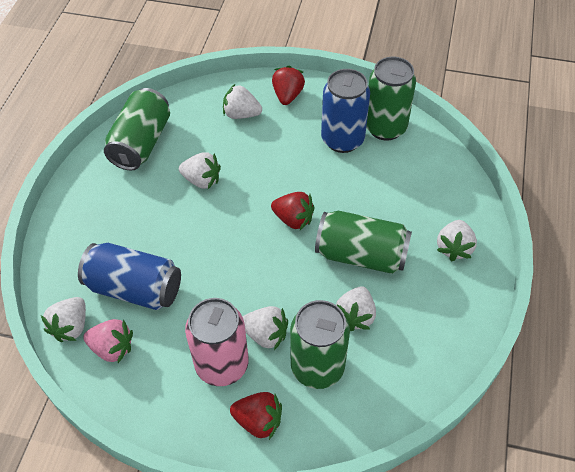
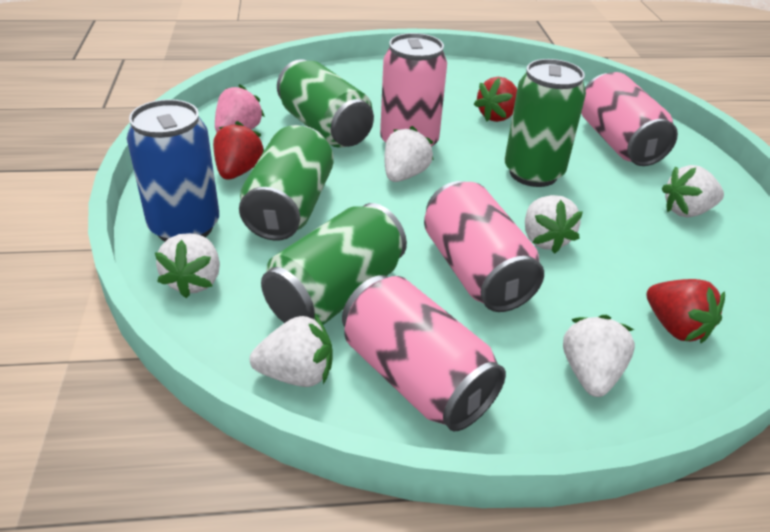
blue can: 2 -> 1
pink can: 1 -> 4

